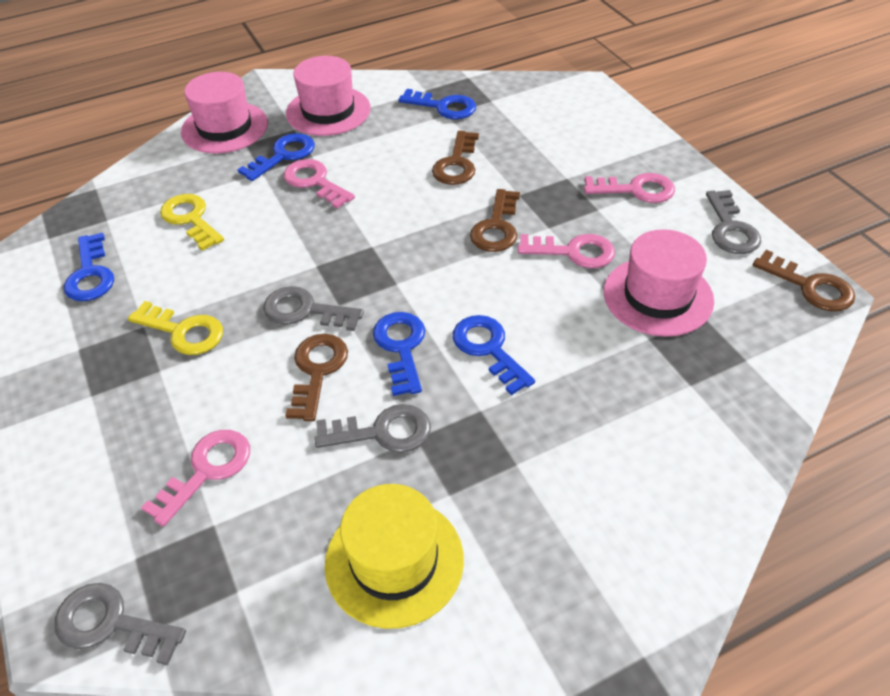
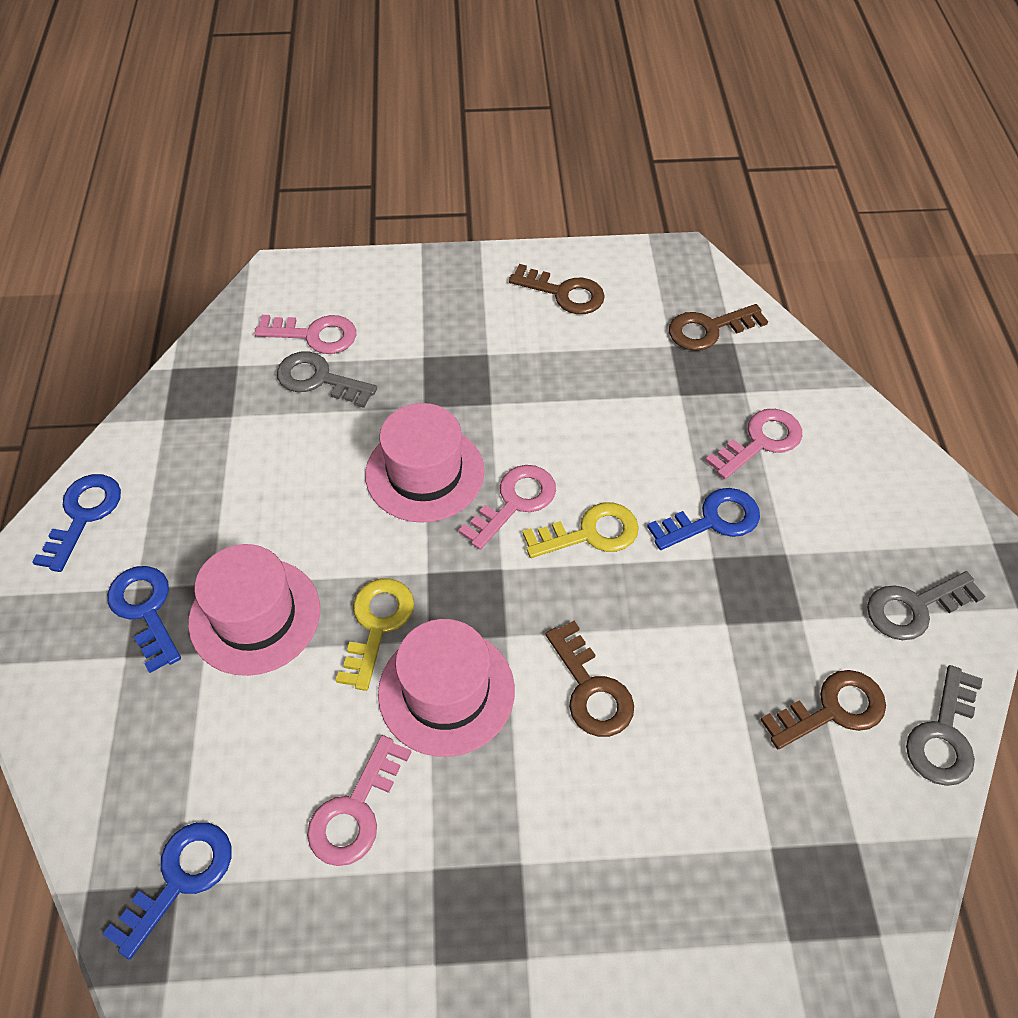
blue key: 5 -> 4
grey key: 4 -> 3
yellow hat: 1 -> 0

